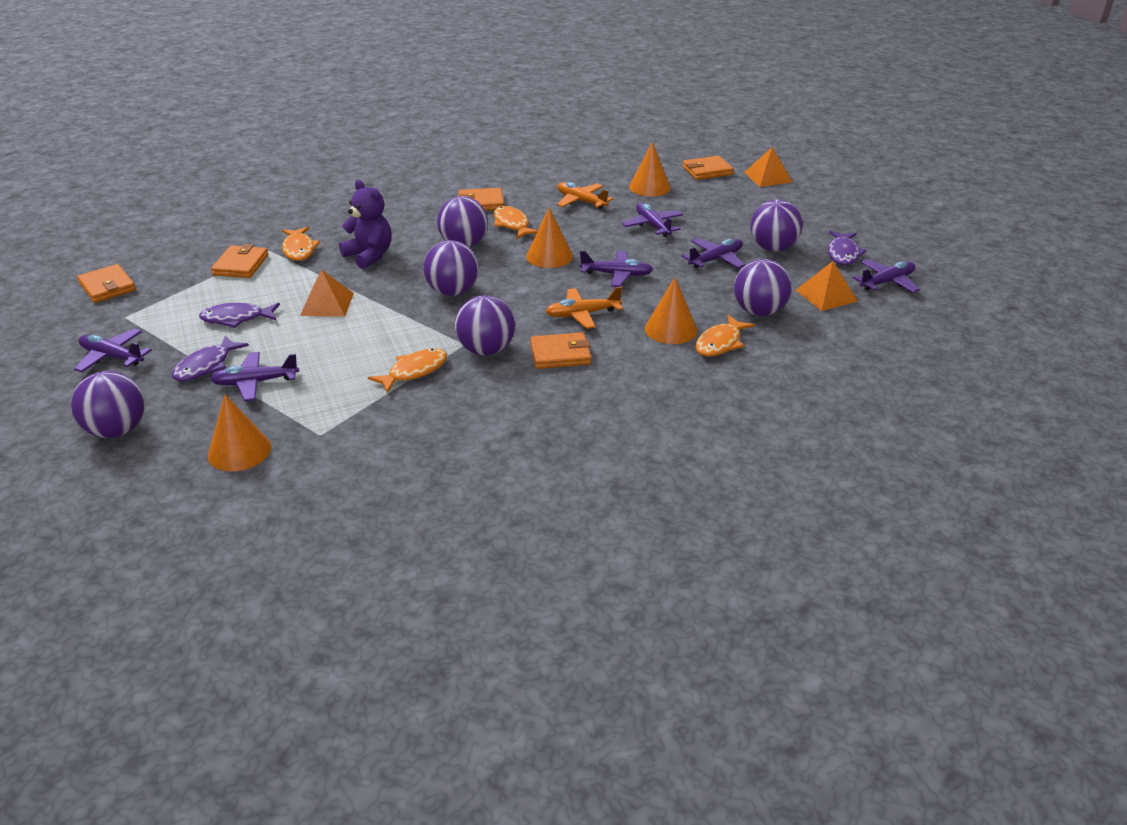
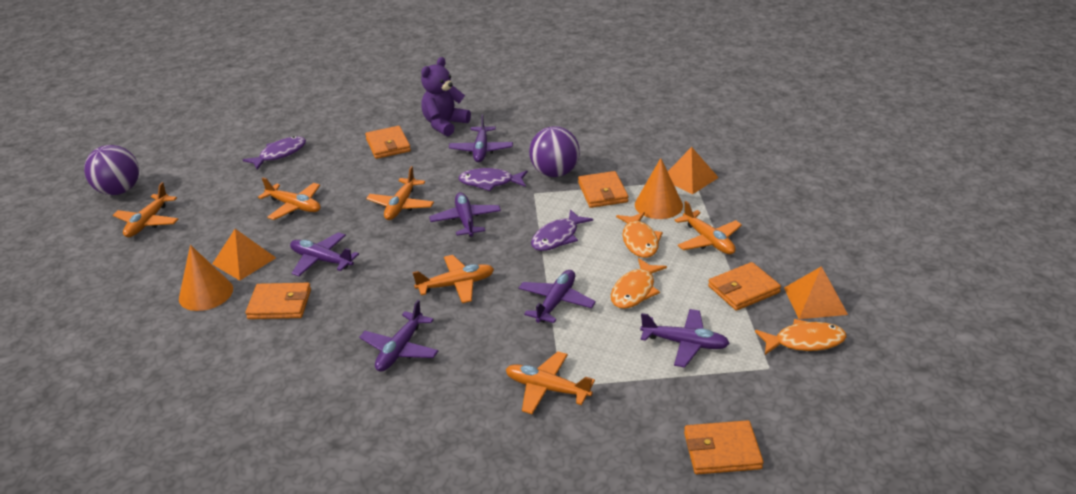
orange cone: 4 -> 2
orange fish: 4 -> 3
orange plane: 2 -> 6
purple ball: 6 -> 2

